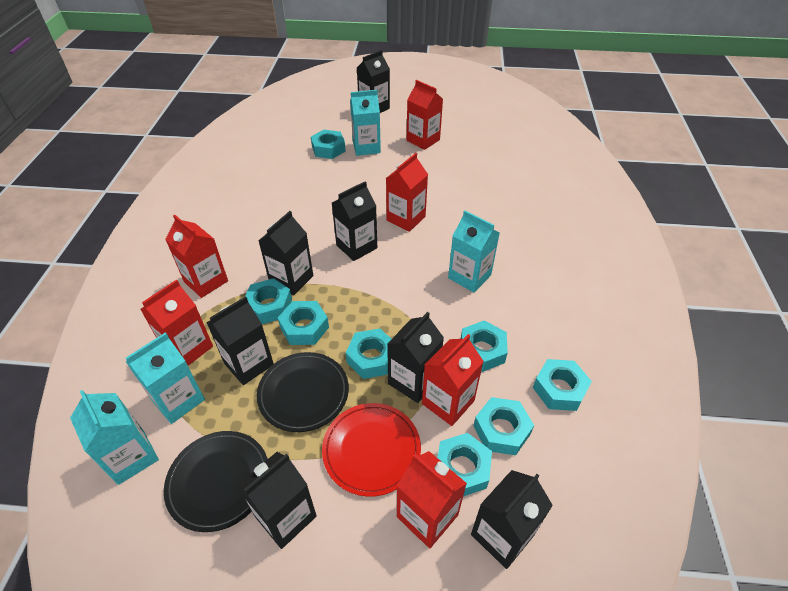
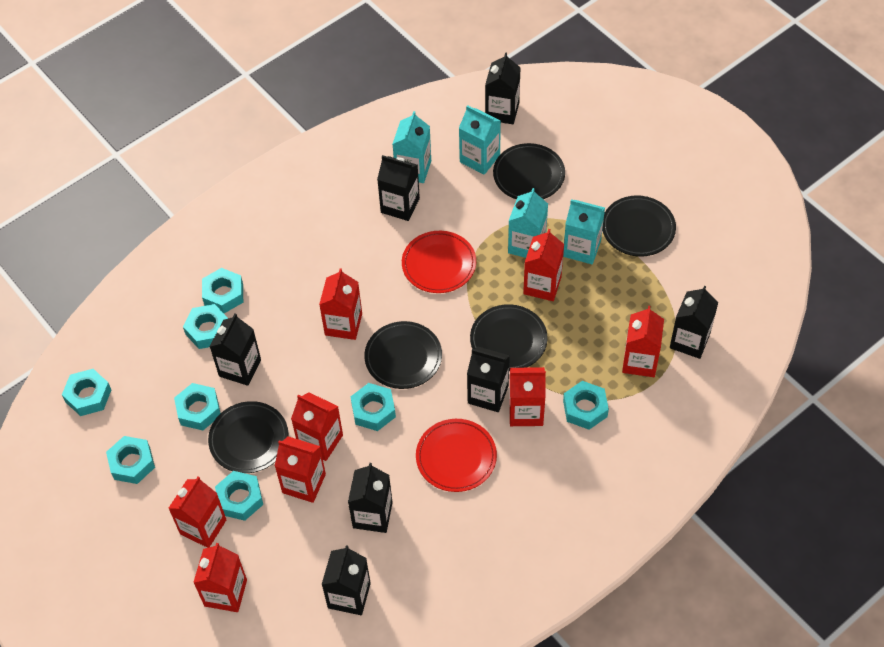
black plate: 2 -> 5
red carton: 6 -> 8
red plate: 1 -> 2

